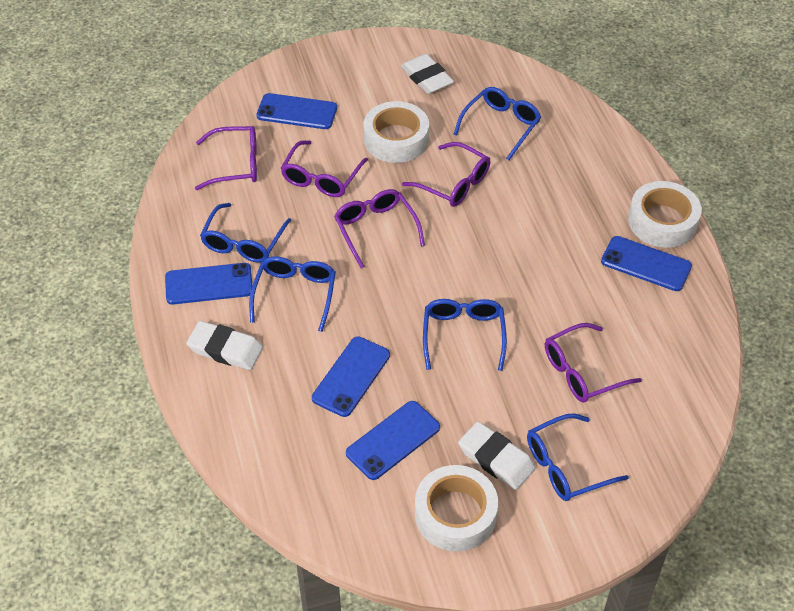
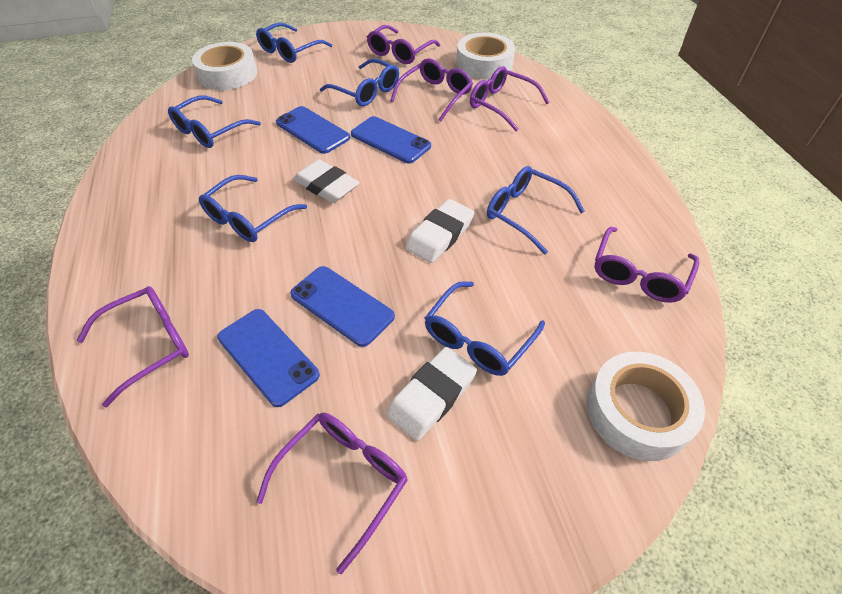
blue glasses: 5 -> 6
blue phone: 5 -> 4
purple glasses: 5 -> 6

